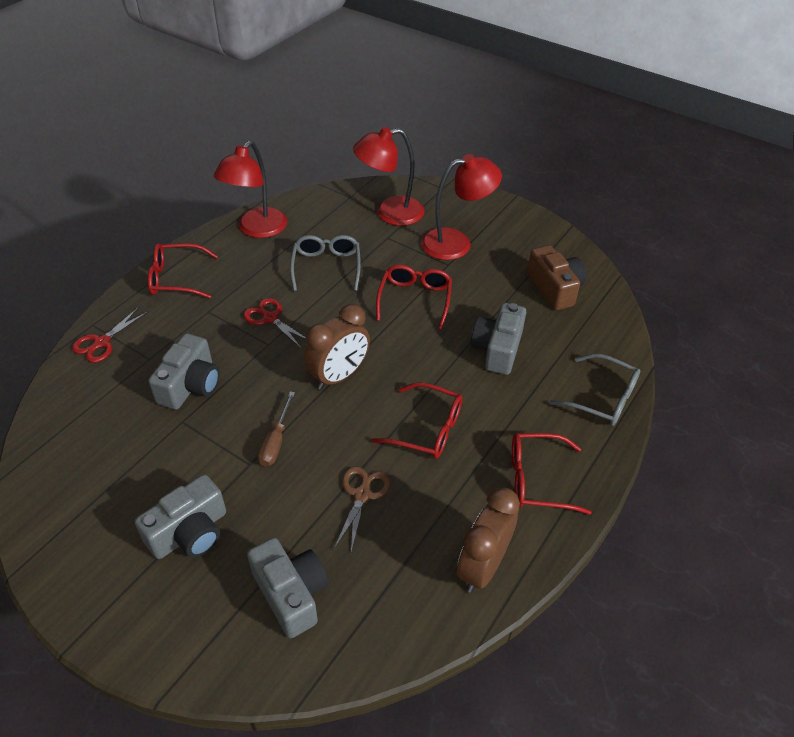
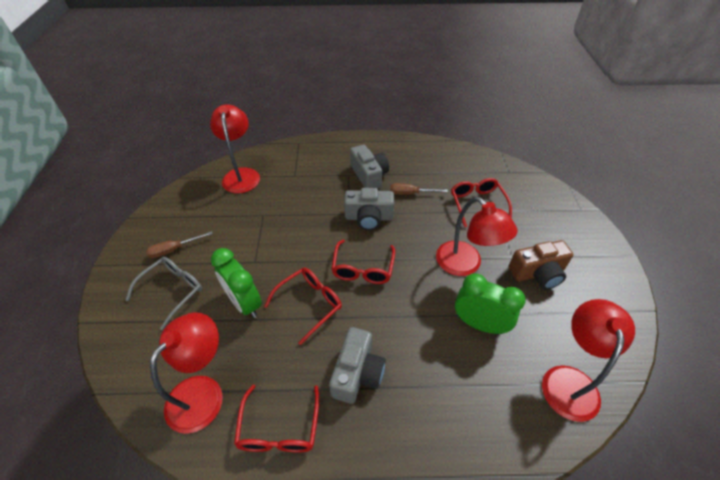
brown clock: 2 -> 0
brown scissors: 1 -> 0
brown screwdriver: 1 -> 2
green clock: 0 -> 2
grey camera: 4 -> 3
grey glasses: 2 -> 1
red lamp: 3 -> 4
red scissors: 2 -> 0

